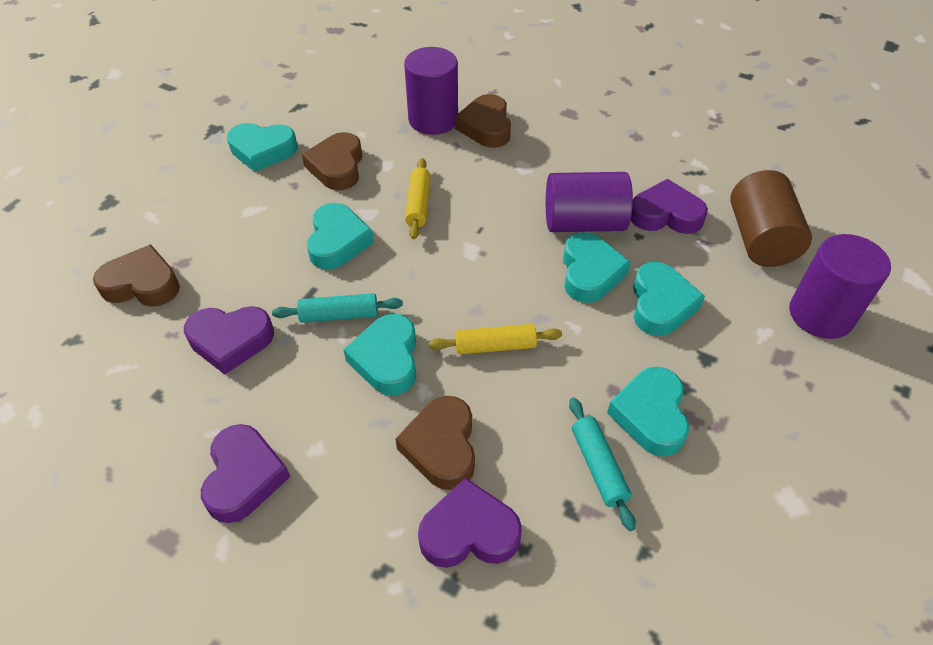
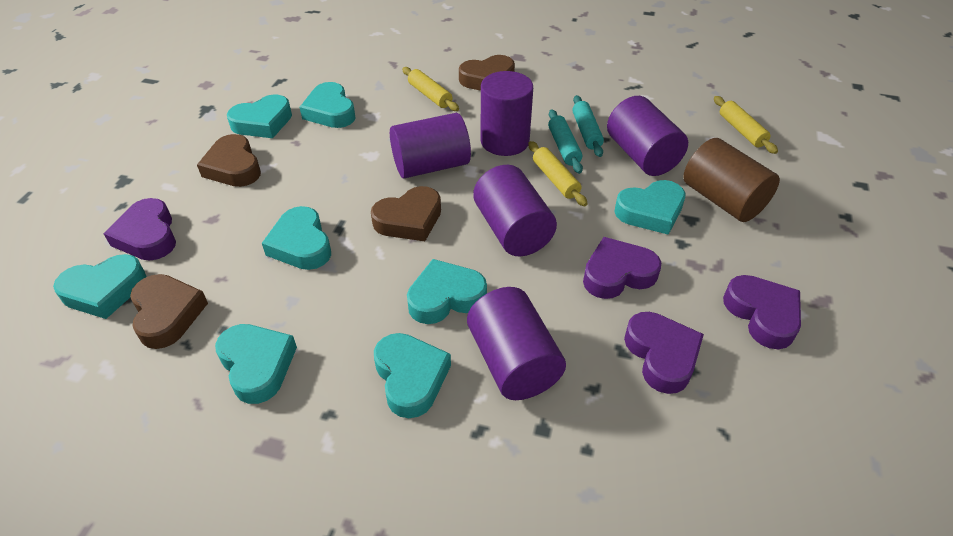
purple cylinder: 3 -> 5
turquoise heart: 6 -> 8
yellow rolling pin: 2 -> 3

